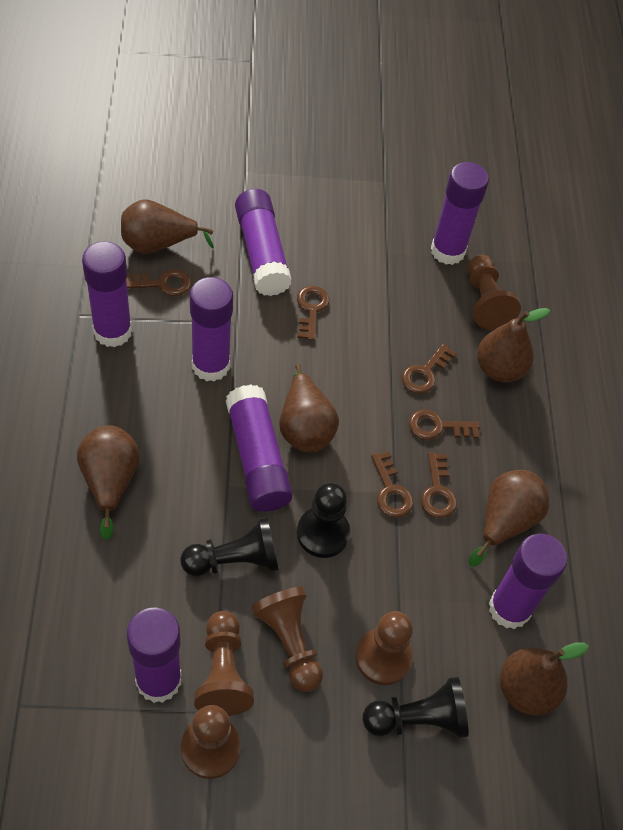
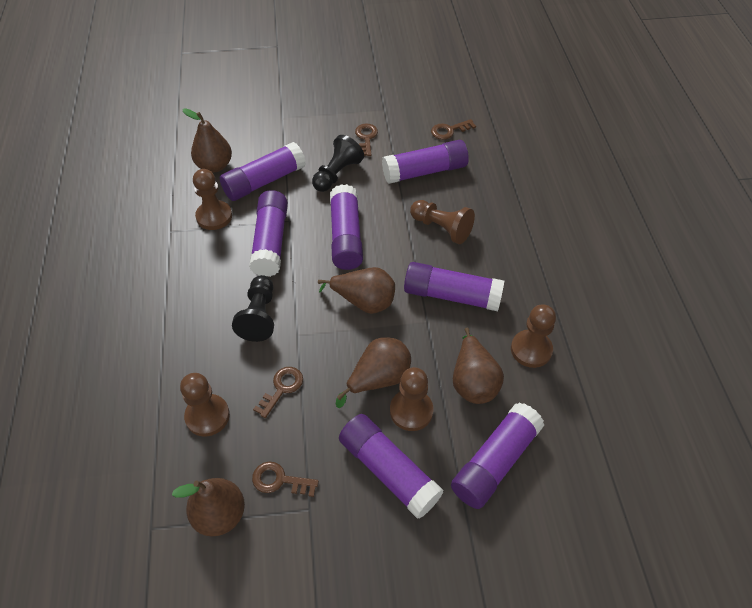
black pawn: 3 -> 2
brown key: 6 -> 4
brown pear: 6 -> 5

